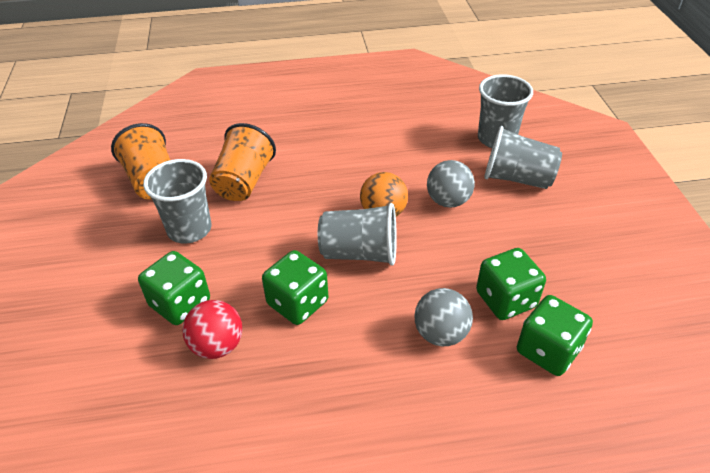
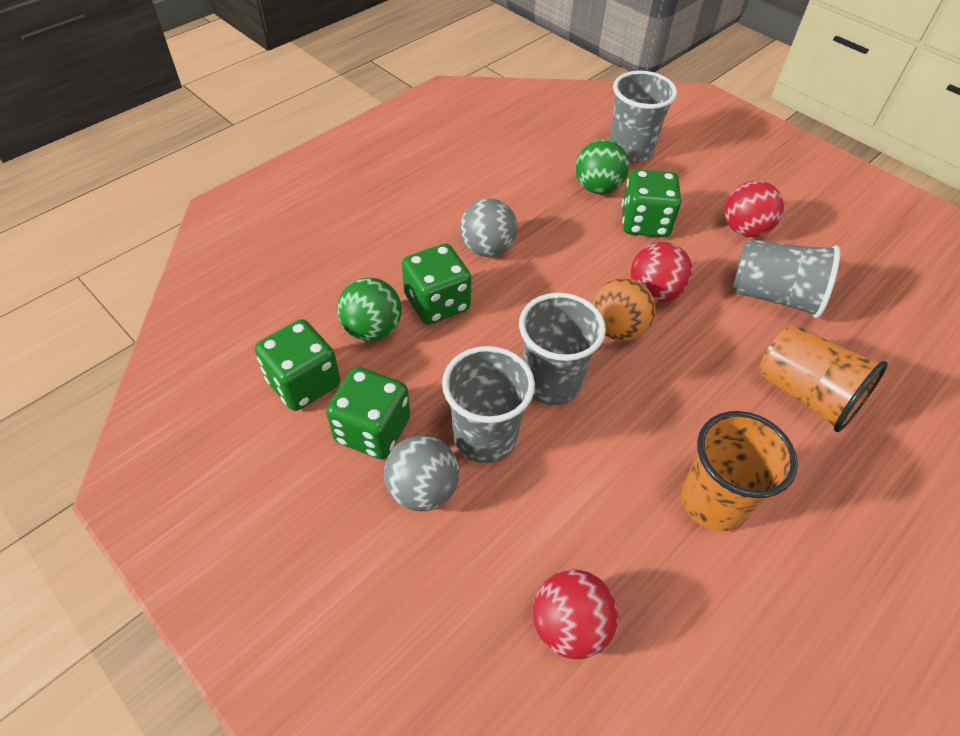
green ball: 0 -> 2
red ball: 1 -> 3

